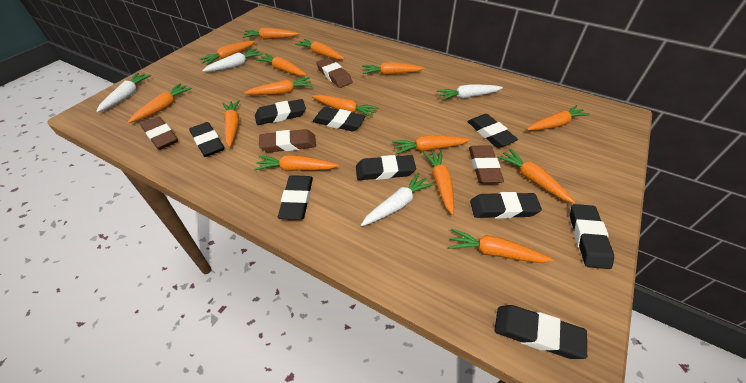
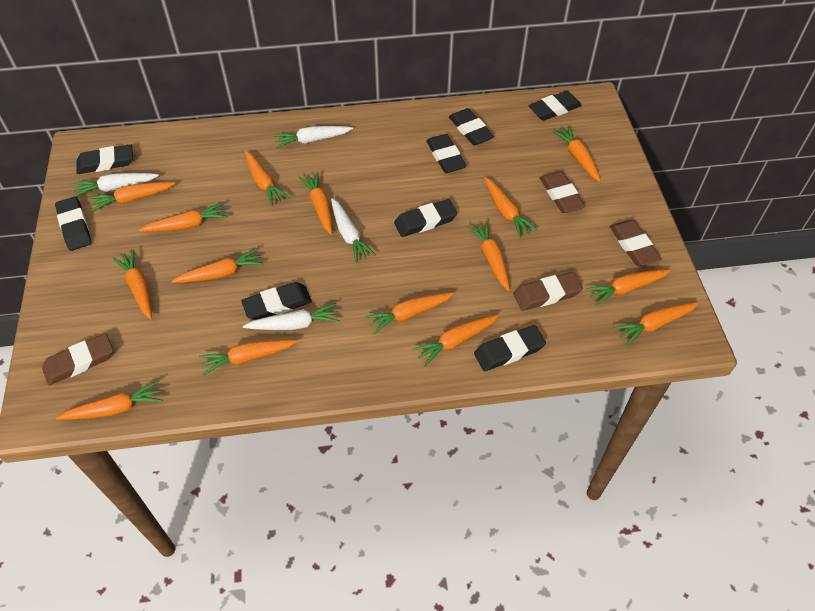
black eraser: 9 -> 8

